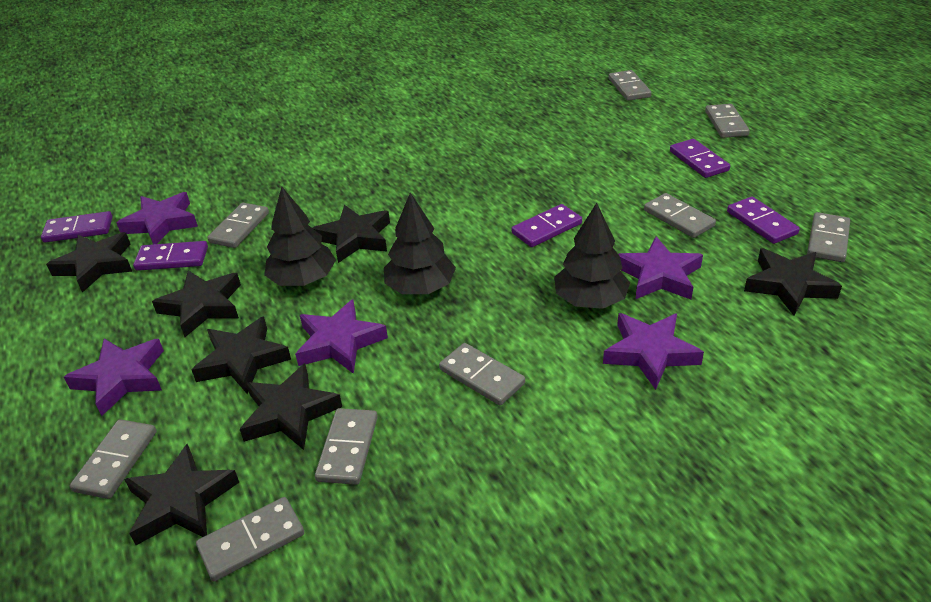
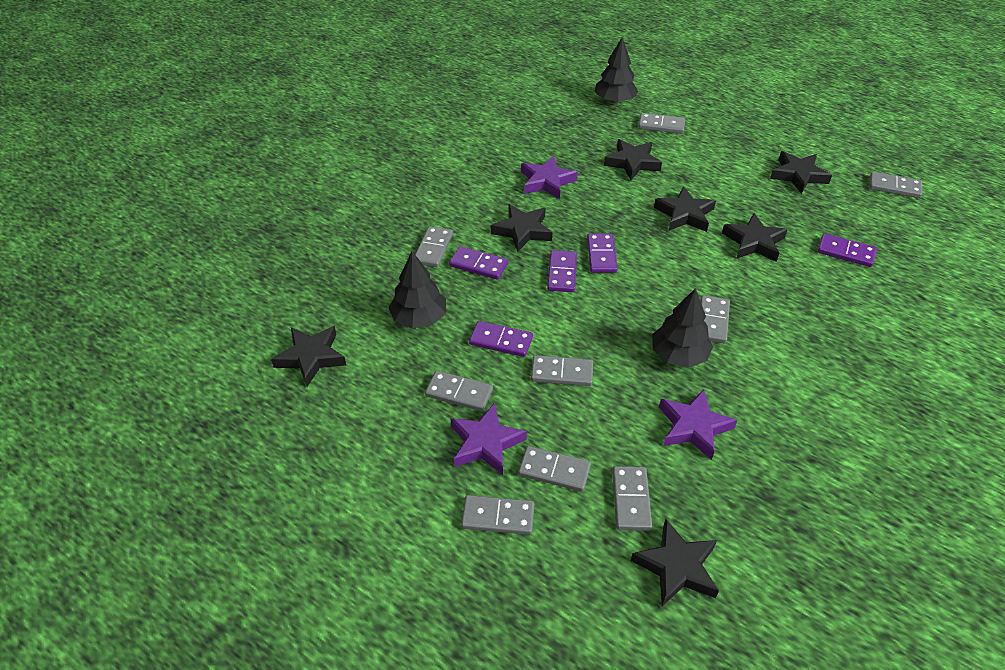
purple star: 5 -> 3

